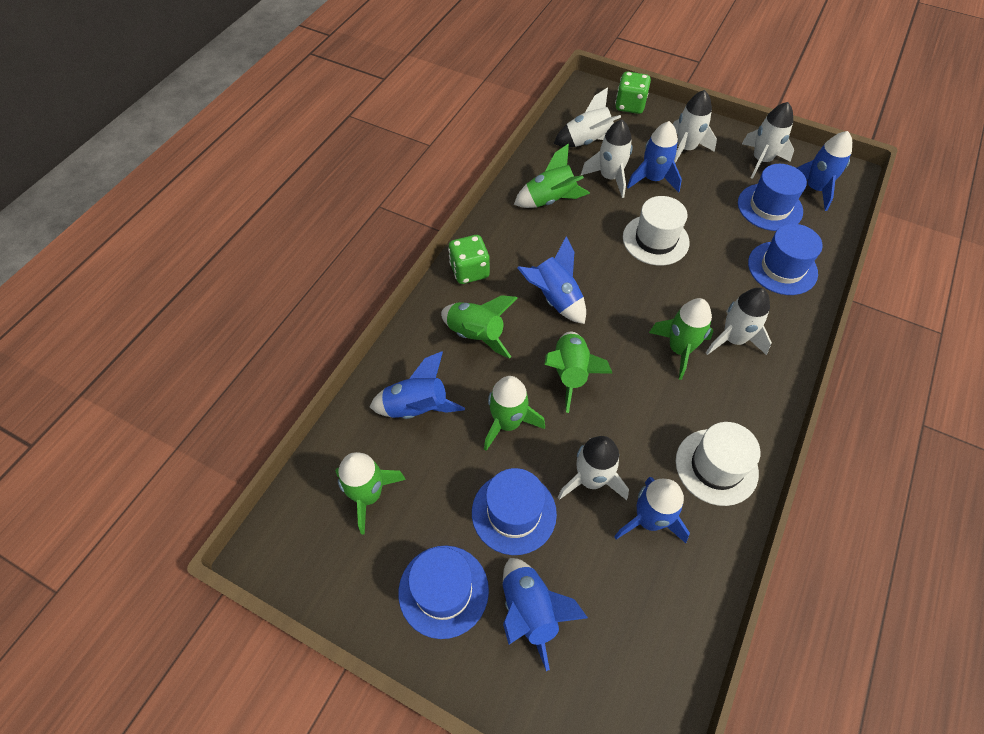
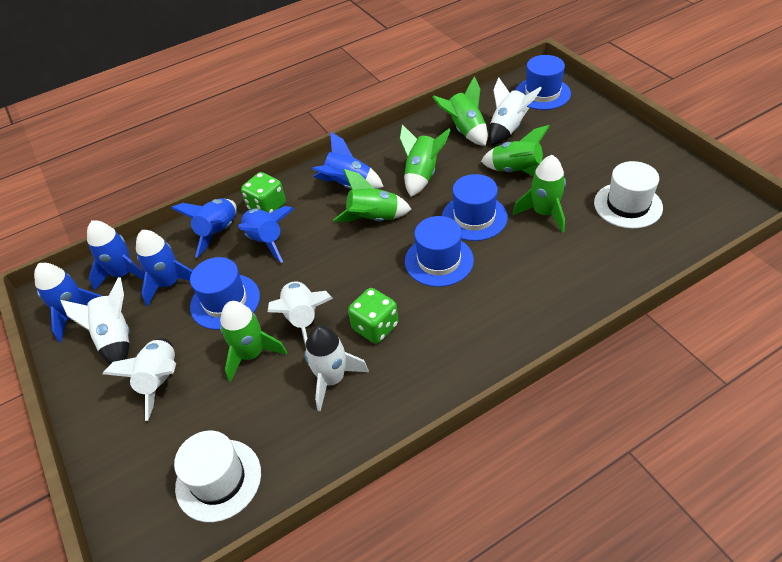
white rocket: 6 -> 5

